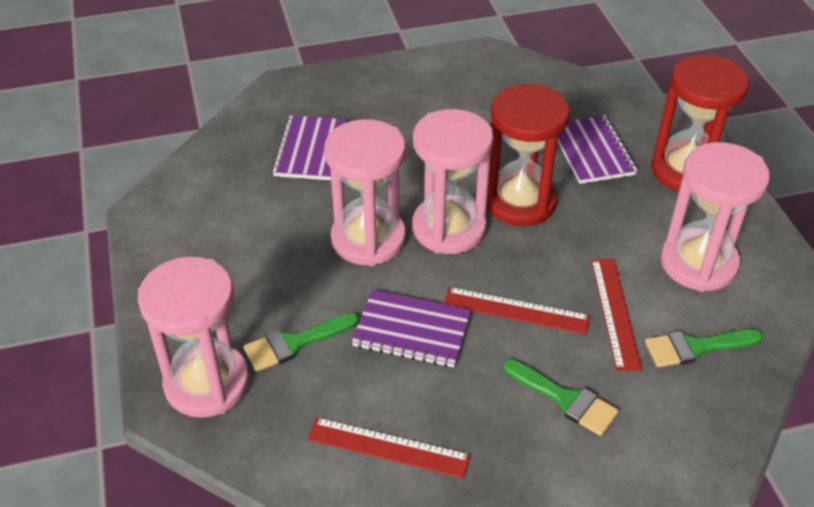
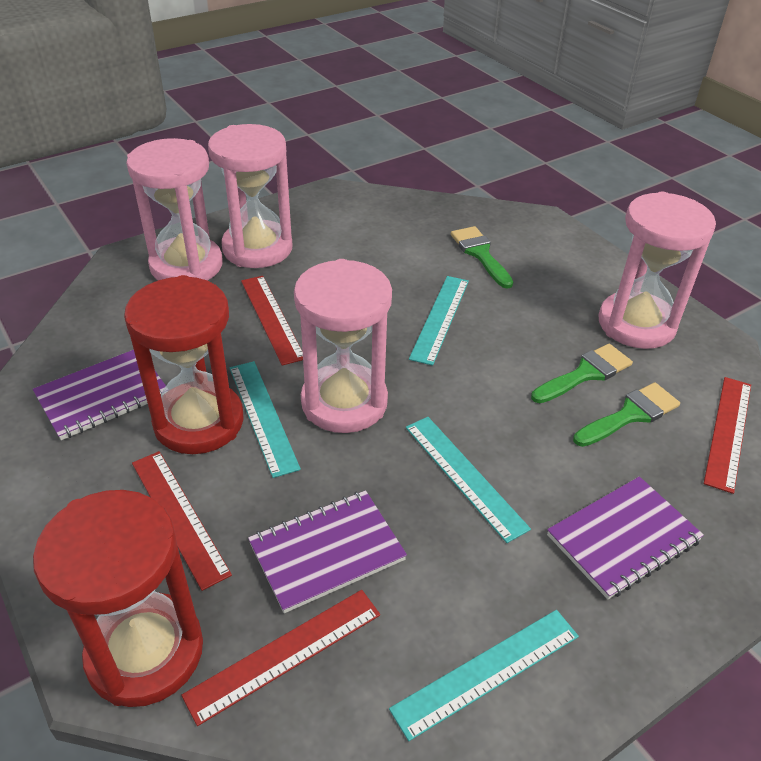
red ruler: 3 -> 4
turquoise ruler: 0 -> 4

